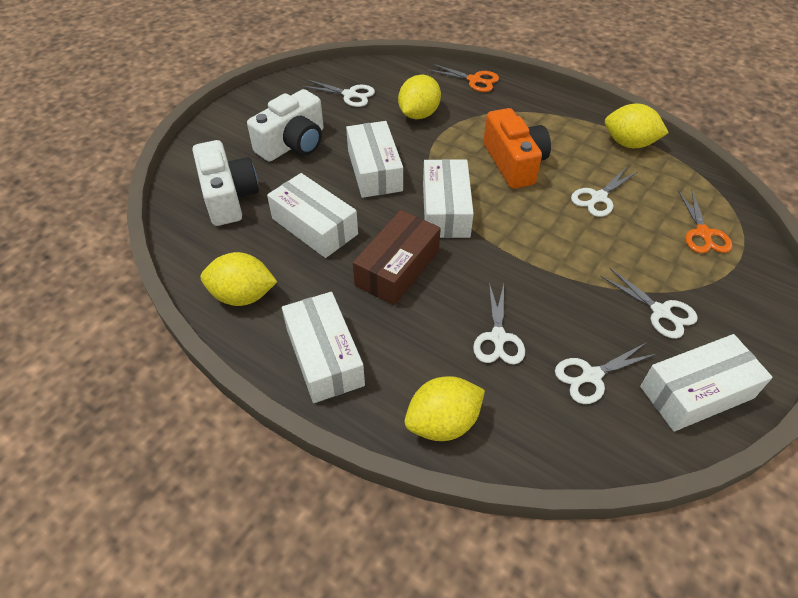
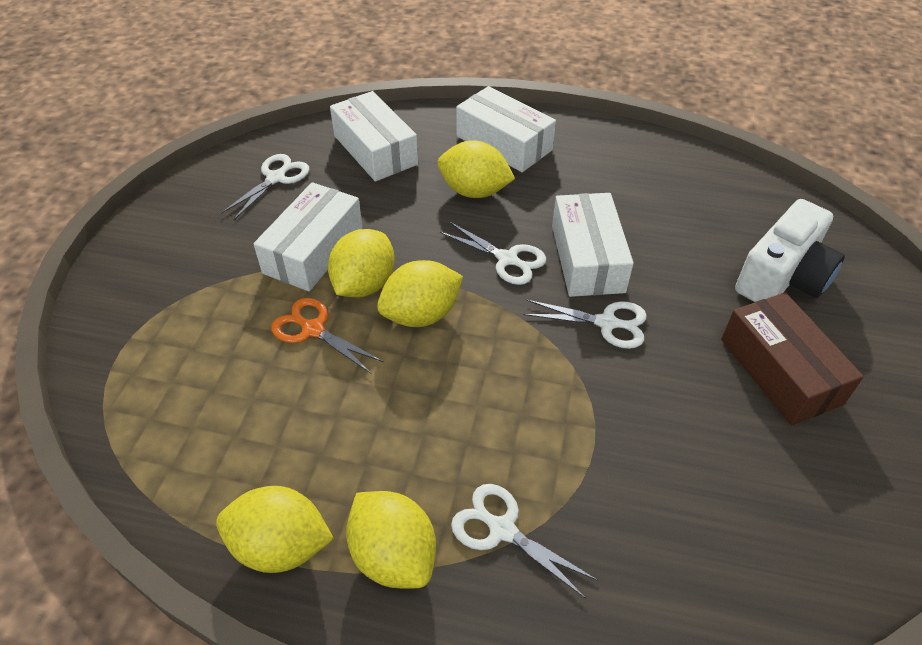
orange camera: 1 -> 0
orange scissors: 2 -> 1
white box: 5 -> 4
white camera: 2 -> 1
white scissors: 5 -> 4
yellow lemon: 4 -> 5

